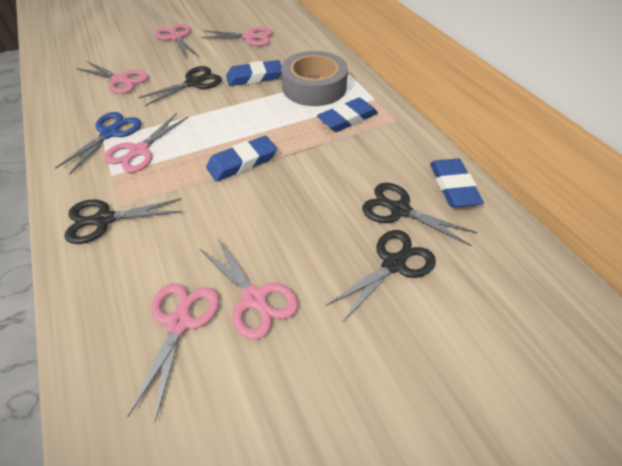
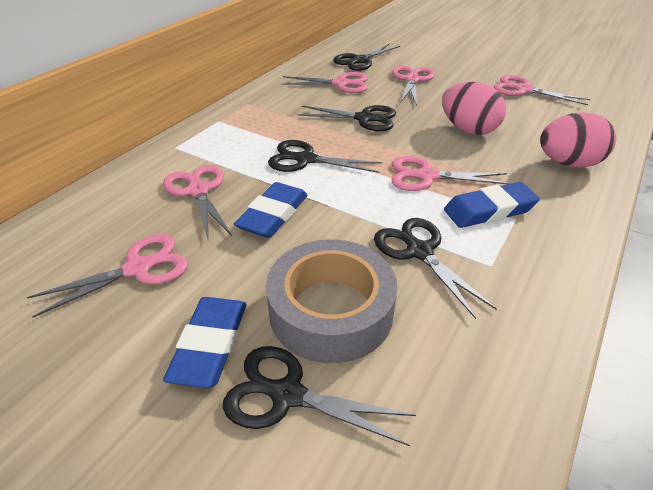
black scissors: 4 -> 5
blue eraser: 4 -> 3
blue scissors: 1 -> 0
pink egg: 0 -> 2

